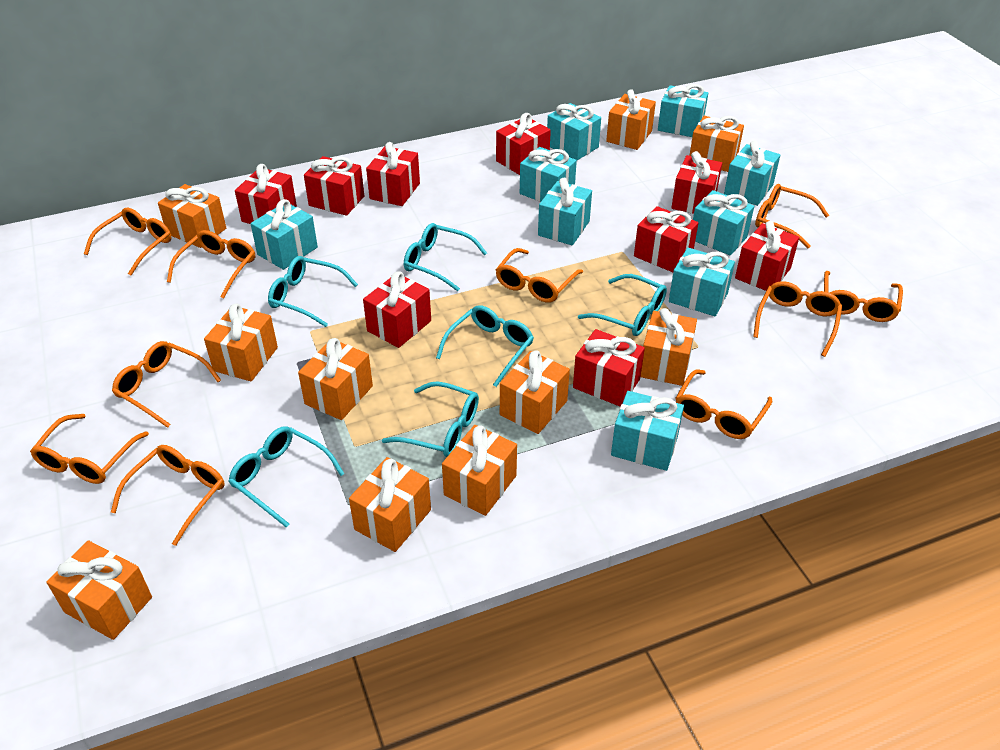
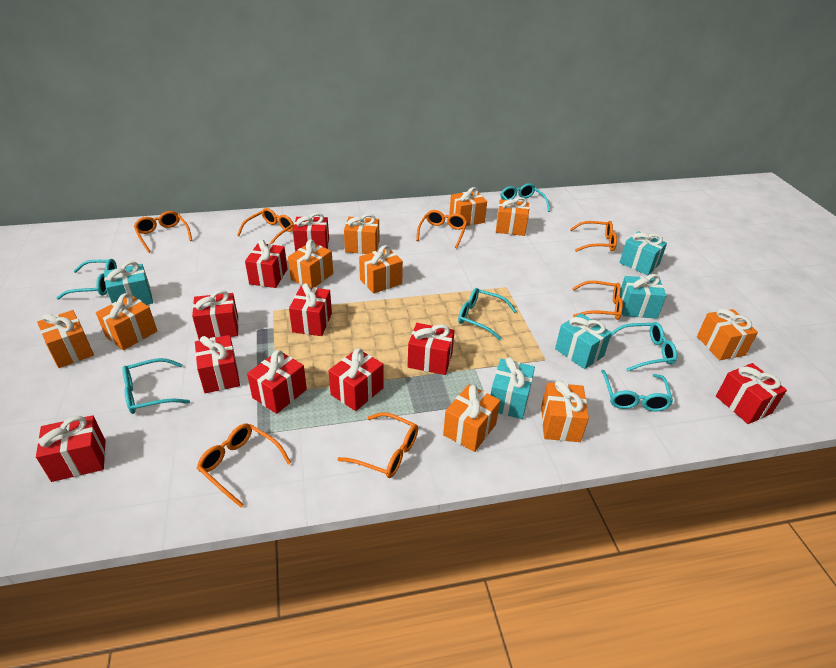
orange glasses: 10 -> 7
red gift: 9 -> 10
turquoise gift: 9 -> 5

